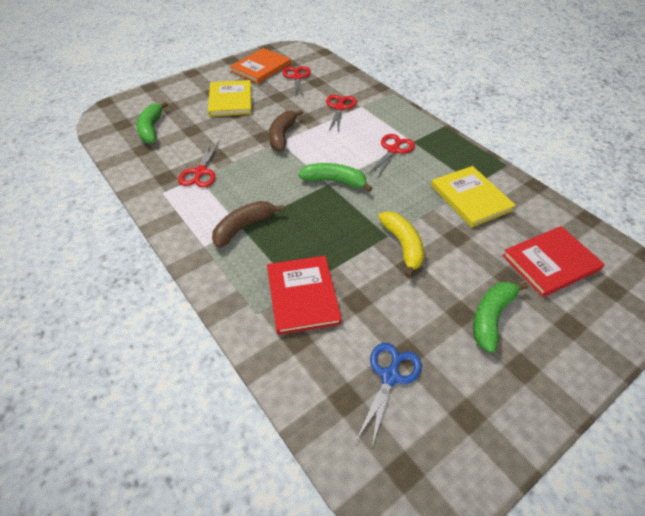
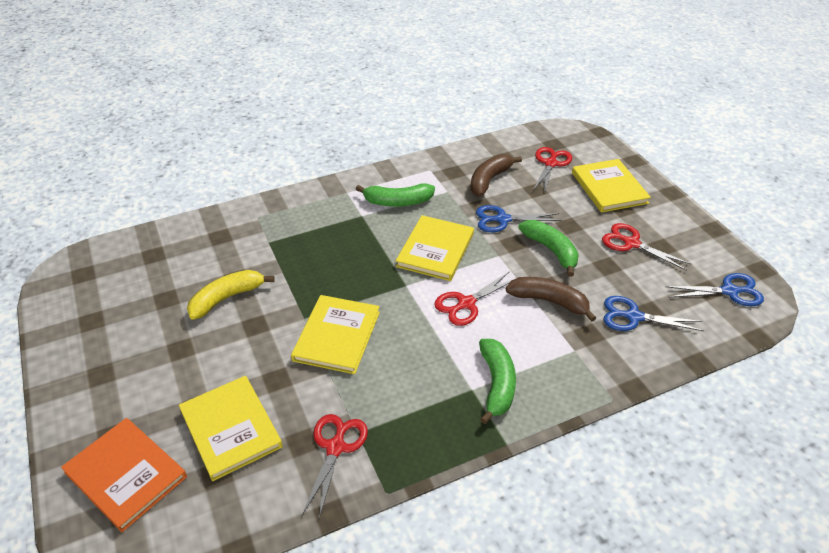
blue scissors: 1 -> 3
red book: 2 -> 0
yellow book: 2 -> 4

